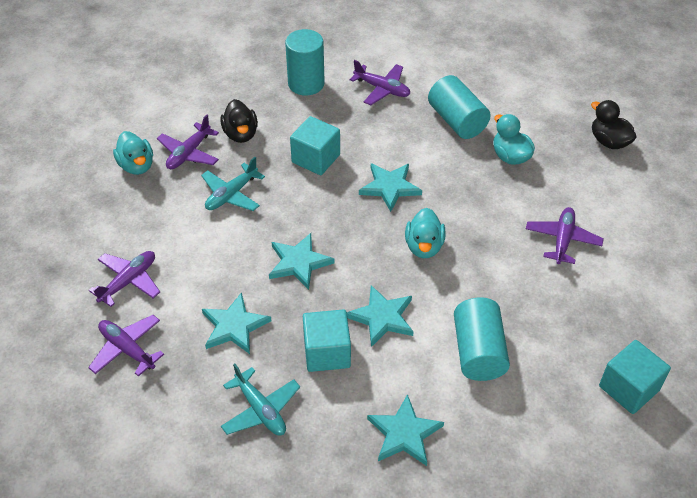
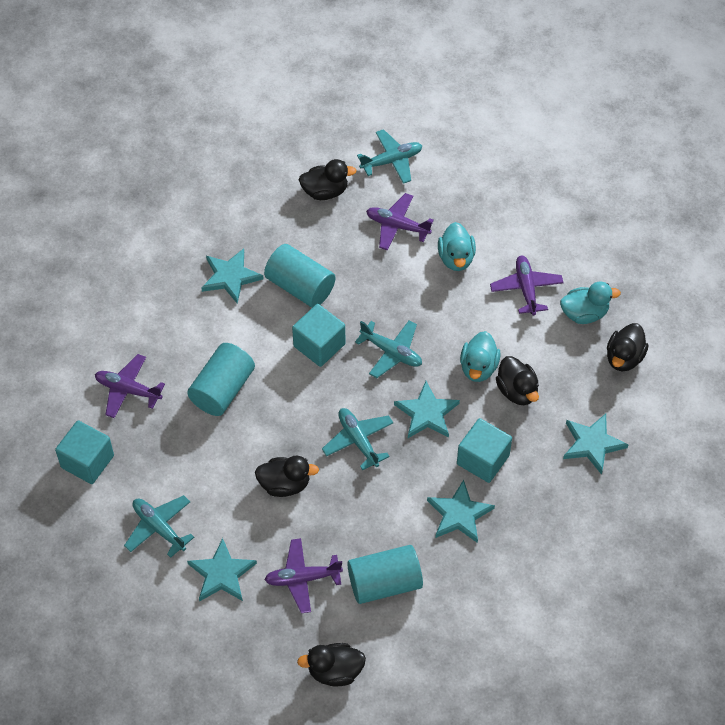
black duck: 2 -> 5
purple plane: 5 -> 4
turquoise plane: 2 -> 4

